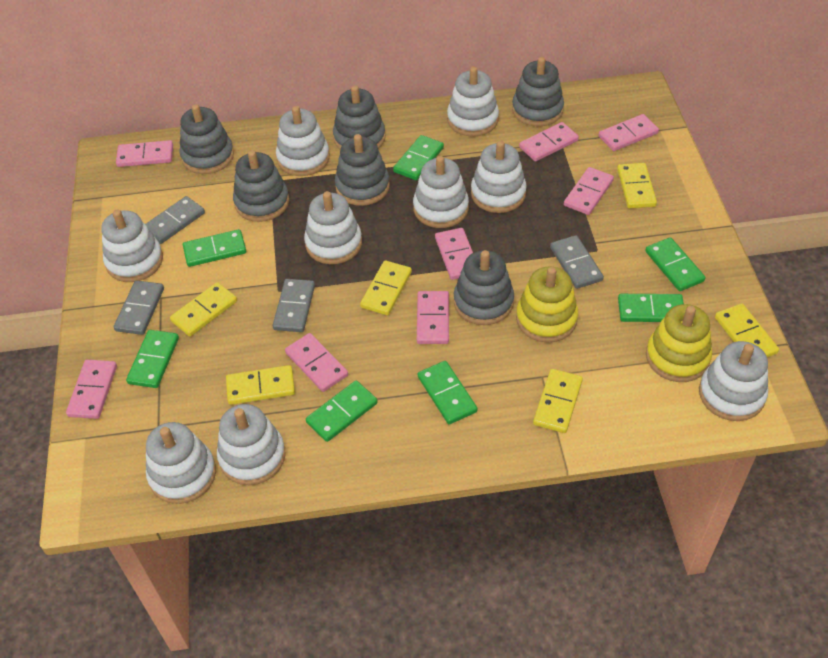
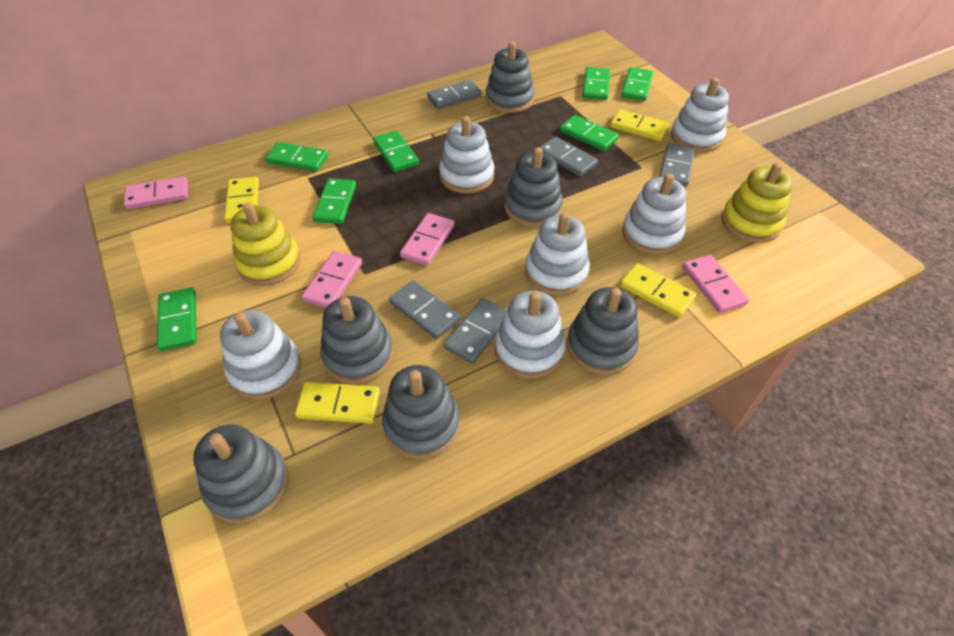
grey domino: 4 -> 5
pink domino: 8 -> 4
white stacking toy: 9 -> 6
yellow domino: 6 -> 4

